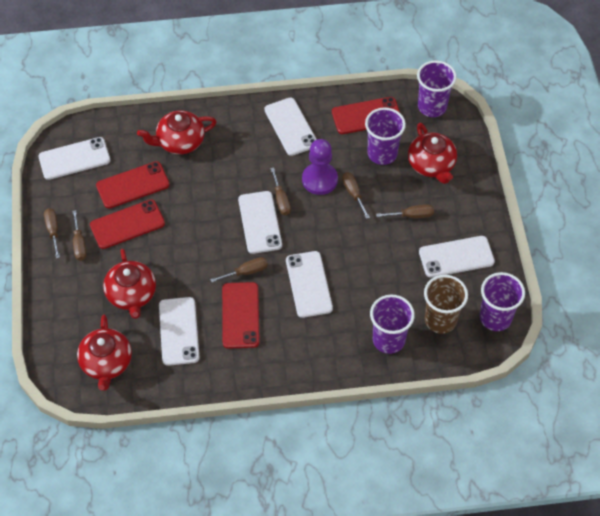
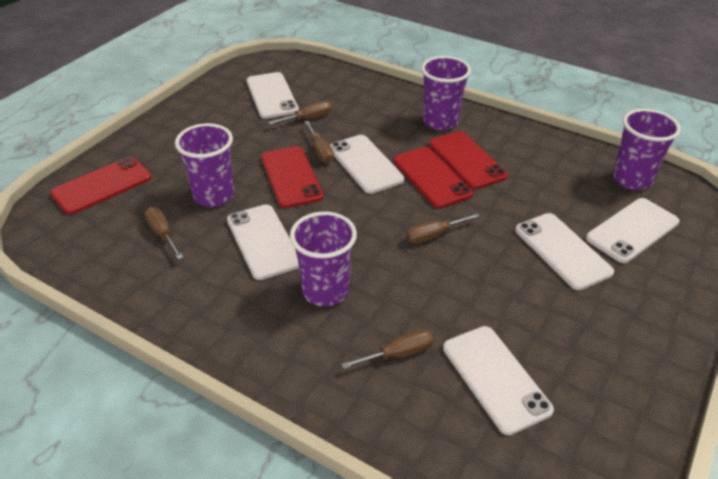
brown cup: 1 -> 0
brown screwdriver: 6 -> 5
purple pawn: 1 -> 0
red teapot: 4 -> 0

